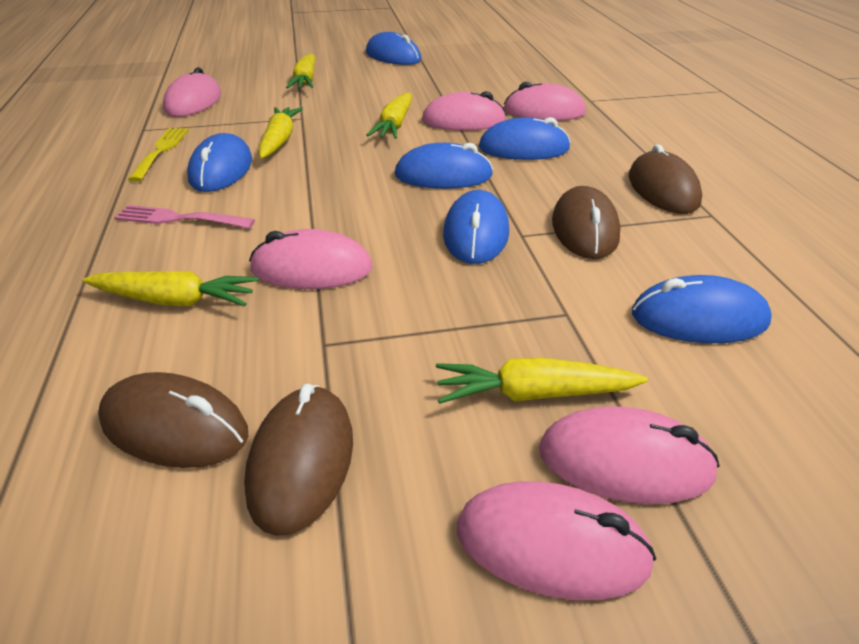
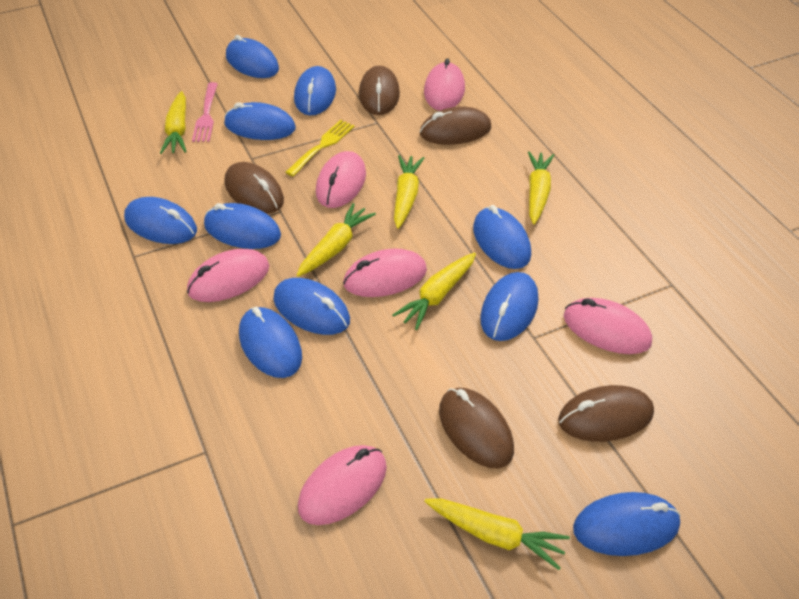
blue mouse: 6 -> 10
brown mouse: 4 -> 5
yellow carrot: 5 -> 6

